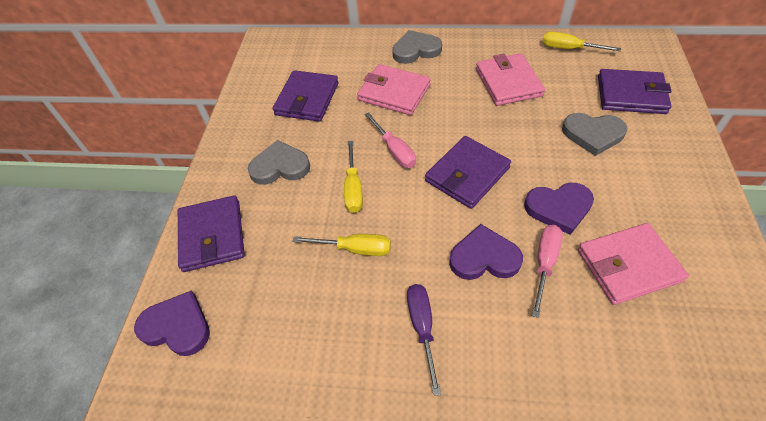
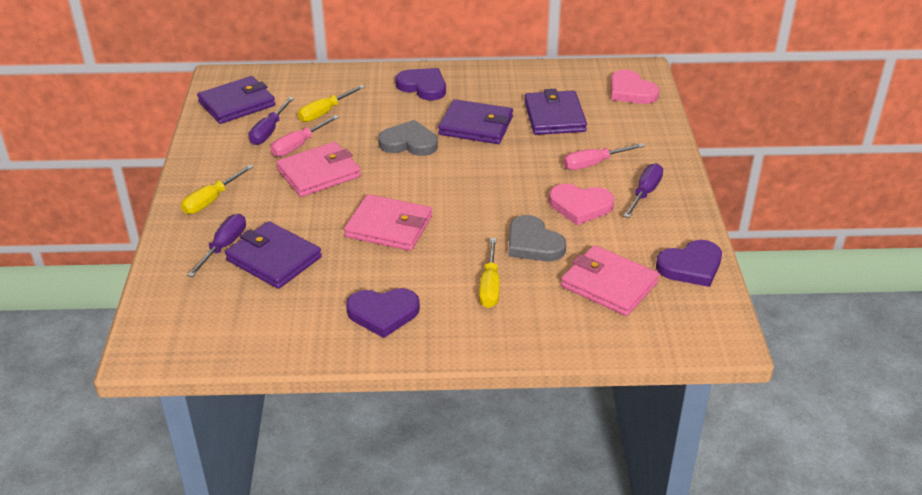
grey heart: 3 -> 2
pink heart: 0 -> 2
purple screwdriver: 1 -> 3

